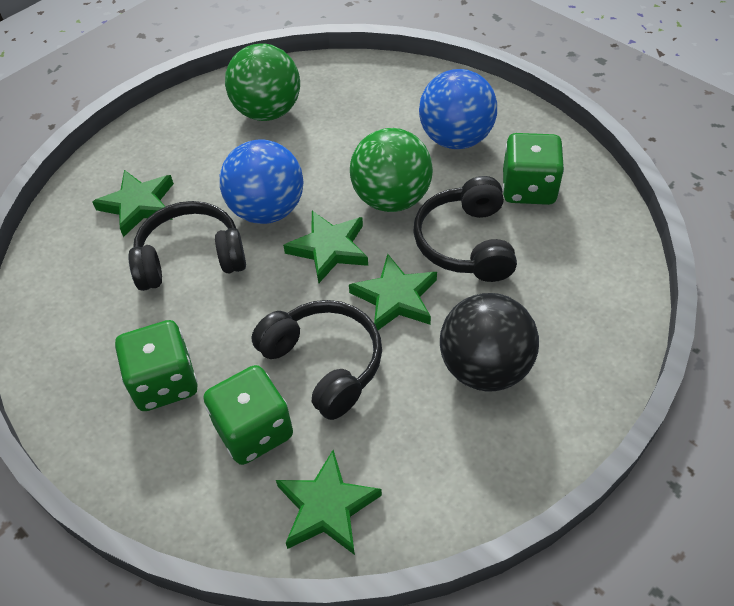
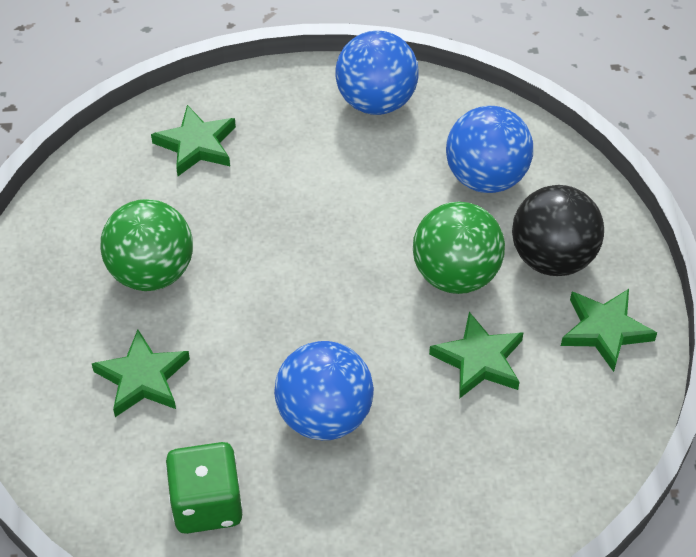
black headphones: 3 -> 0
blue ball: 2 -> 3
green dice: 3 -> 1

